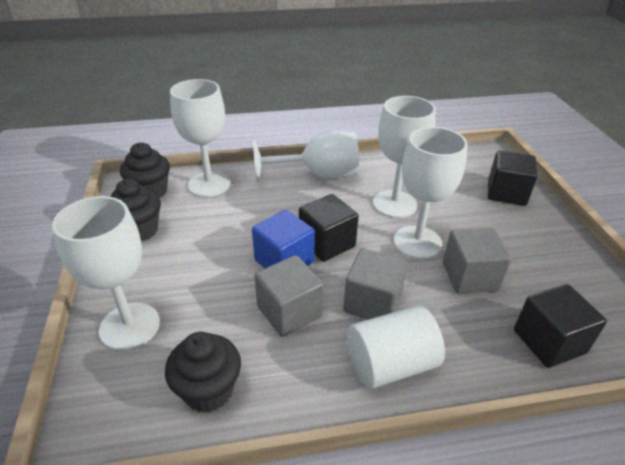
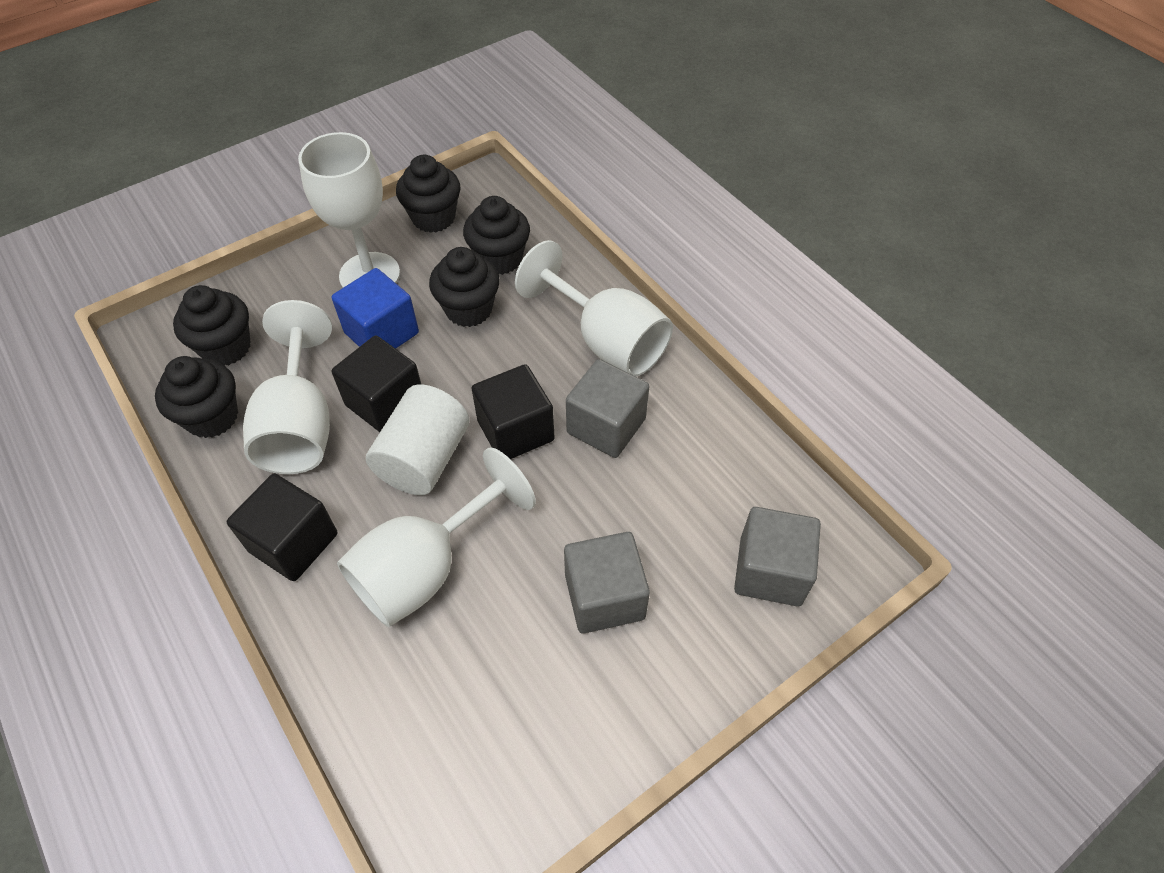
black cupcake: 3 -> 5
white goblet: 5 -> 4

